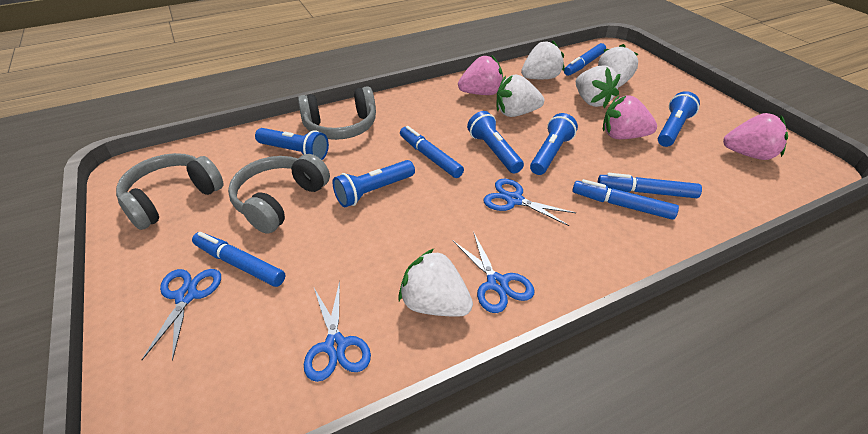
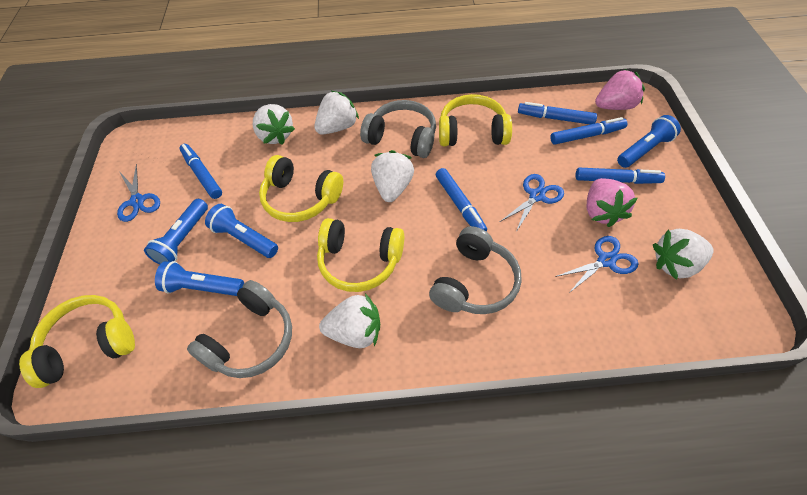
blue flashlight: 5 -> 4
blue scissors: 4 -> 3
pink strawberry: 3 -> 2
yellow headphones: 0 -> 4

